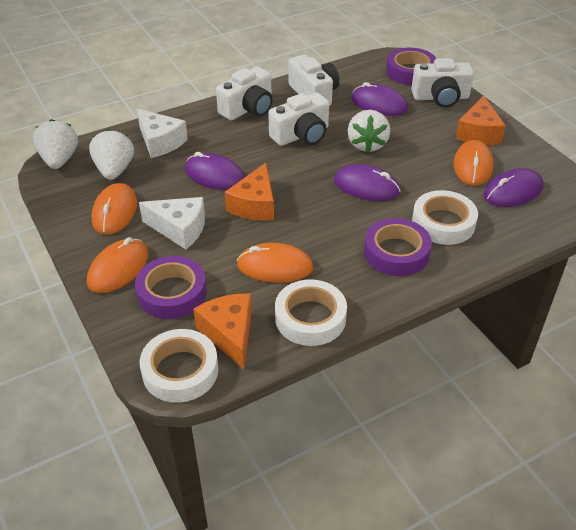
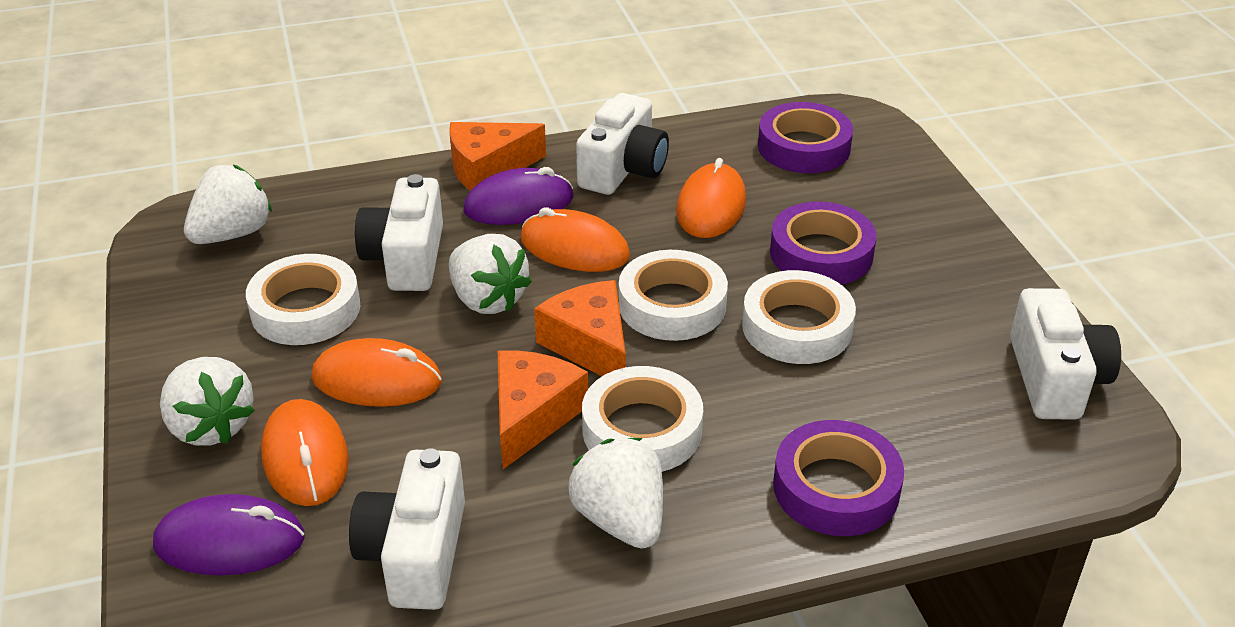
purple mouse: 4 -> 2
white cheese: 2 -> 0
white strawberry: 3 -> 4
white tape: 3 -> 4

